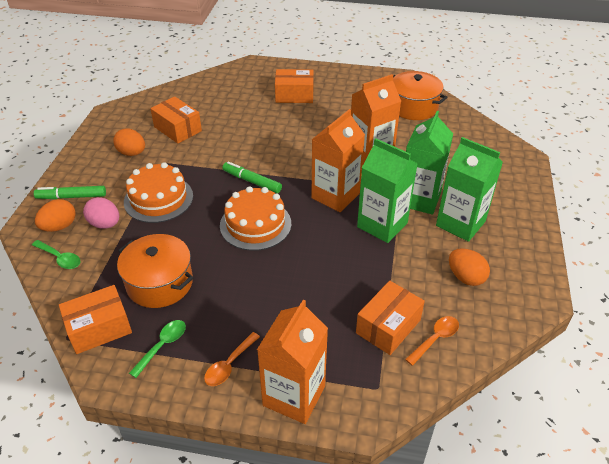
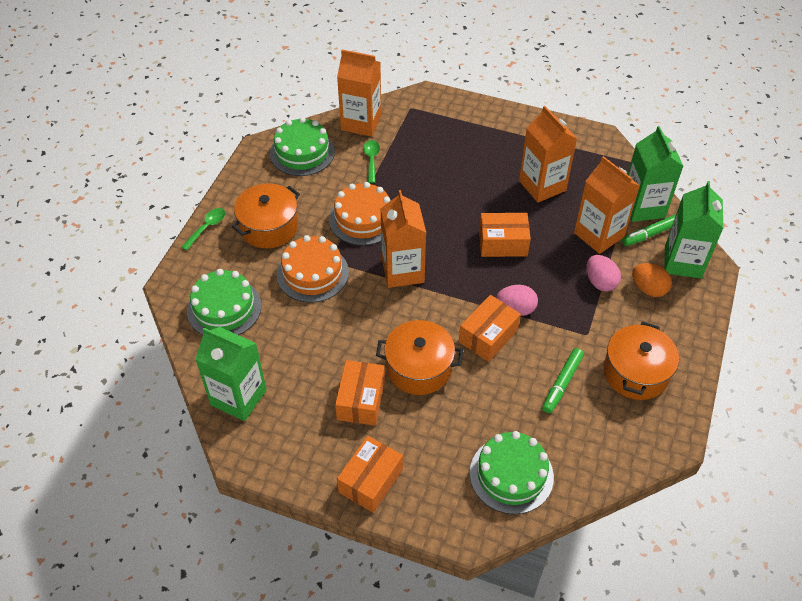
green cake: 0 -> 3
orange carton: 3 -> 4
orange egg: 3 -> 1
orange pot: 2 -> 3
orange spoon: 2 -> 0
pink egg: 1 -> 2

